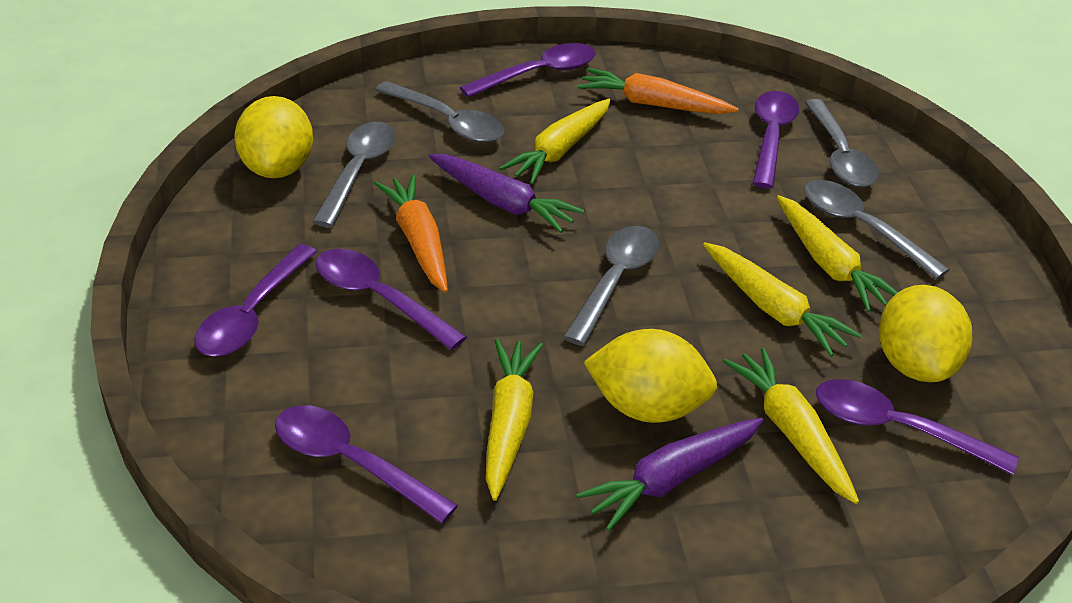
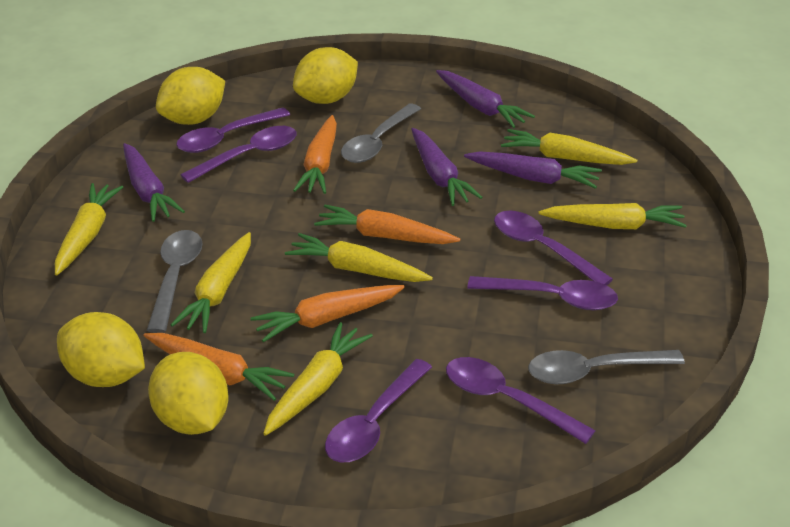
grey spoon: 5 -> 3
orange carrot: 2 -> 4
purple carrot: 2 -> 4
yellow carrot: 5 -> 6
yellow lemon: 3 -> 4

